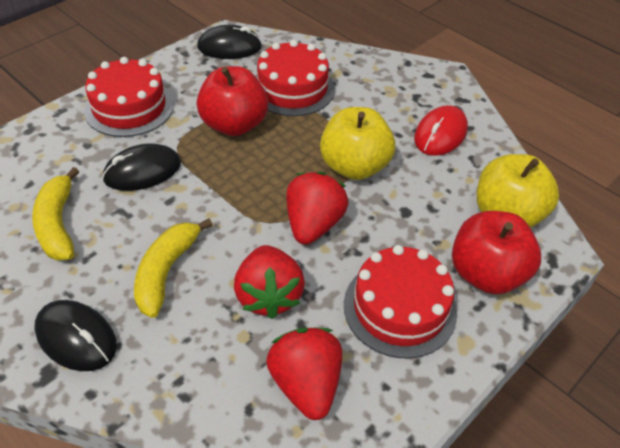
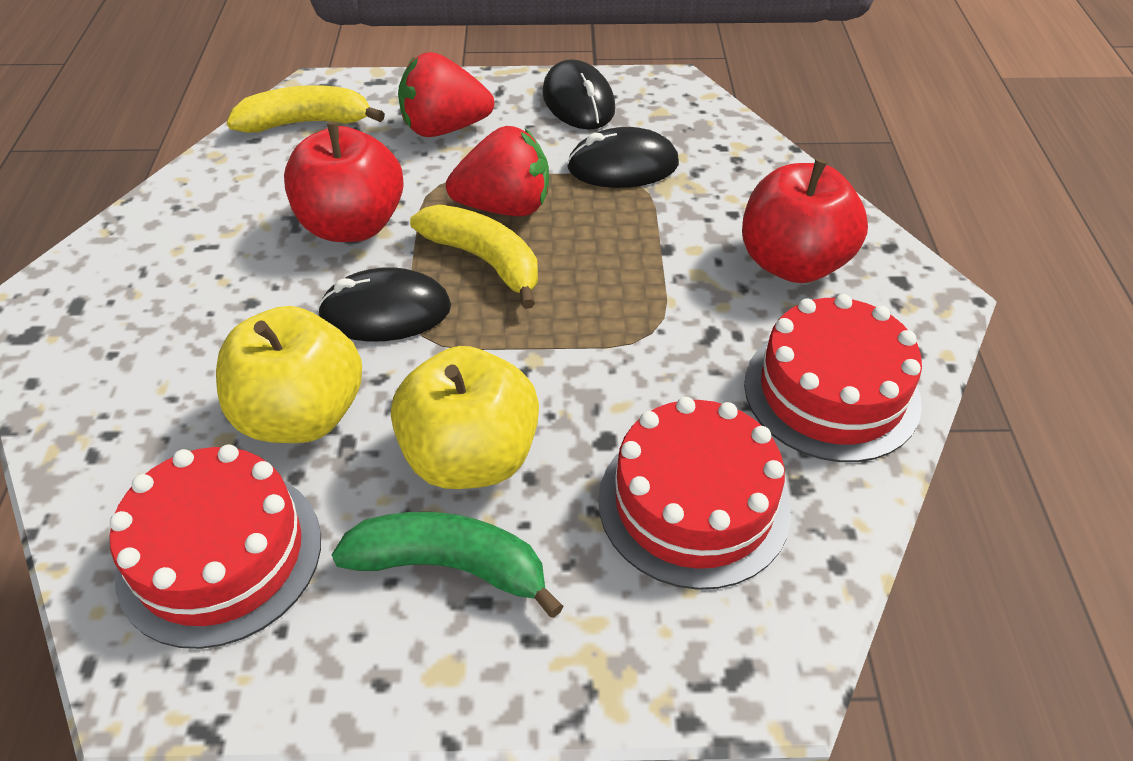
green banana: 0 -> 1
red mouse: 1 -> 0
red strawberry: 3 -> 2

